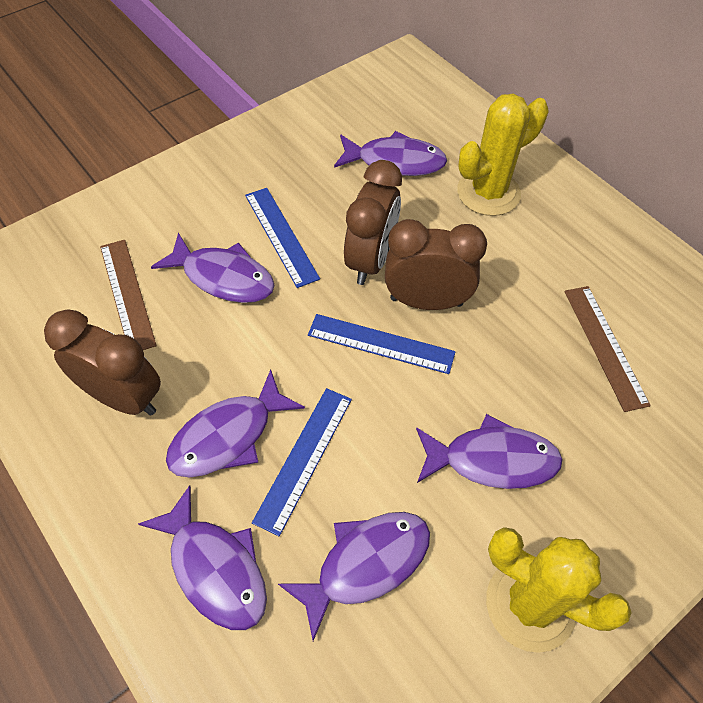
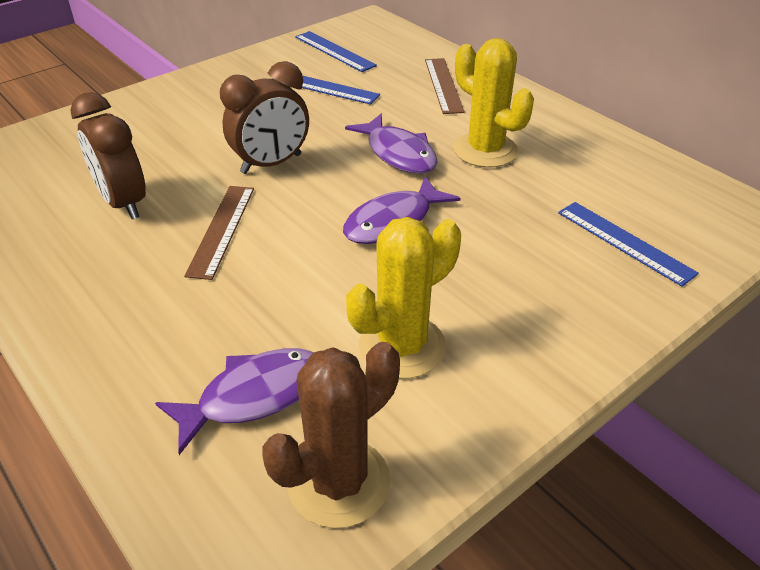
brown cactus: 0 -> 1
brown clock: 3 -> 2
purple fish: 6 -> 3

